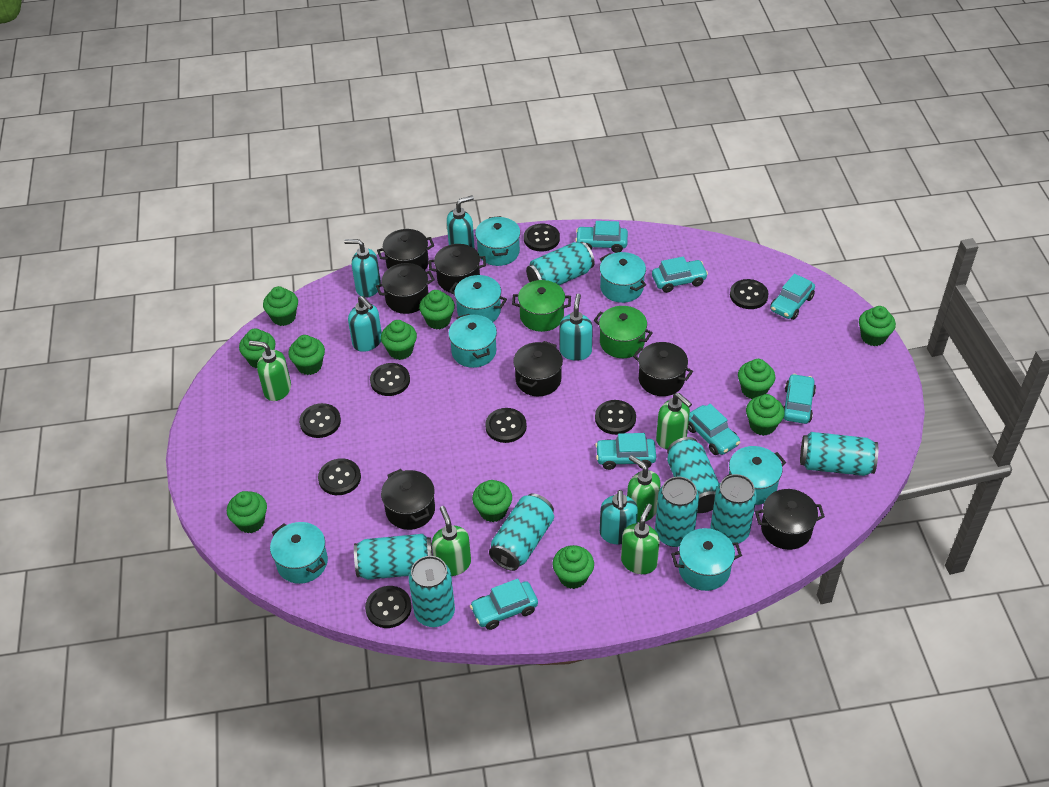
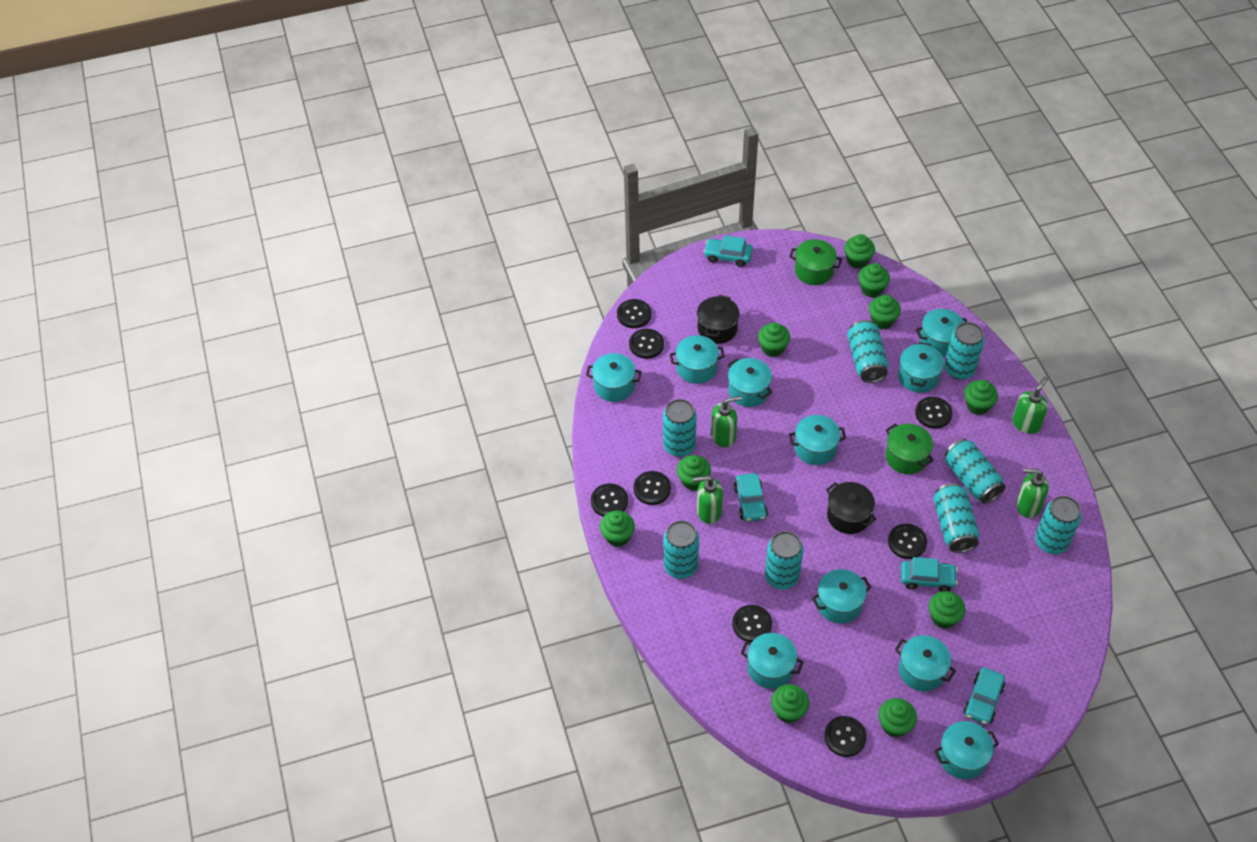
black pot: 7 -> 2
green cupcake: 11 -> 10
green soap dispenser: 5 -> 4
turquoise car: 7 -> 4
turquoise pot: 7 -> 10
turquoise soap dispenser: 5 -> 0

